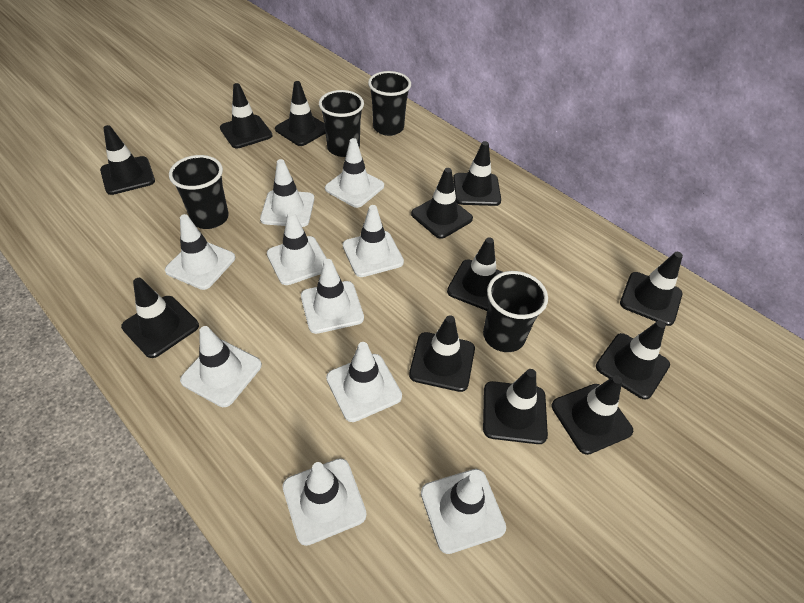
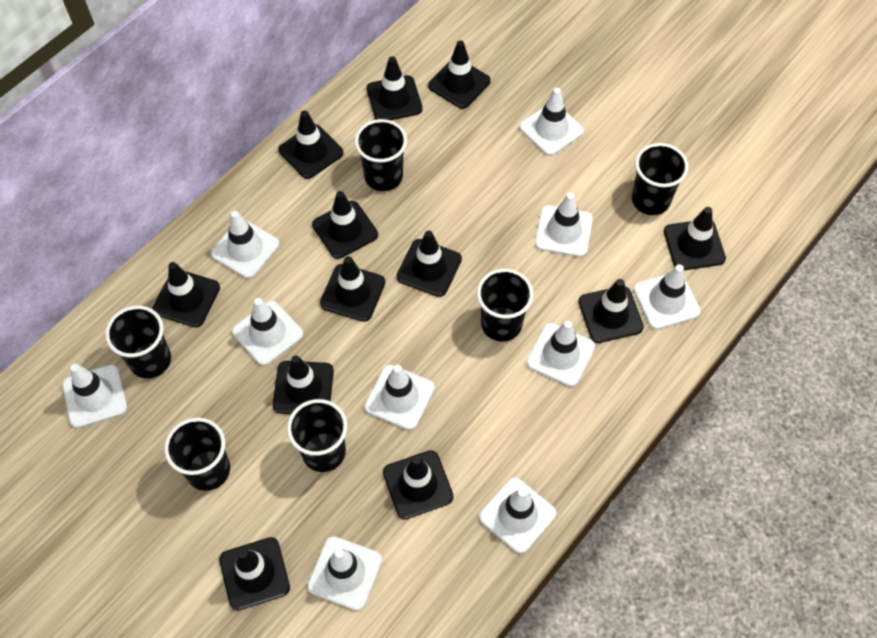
black cup: 4 -> 6

